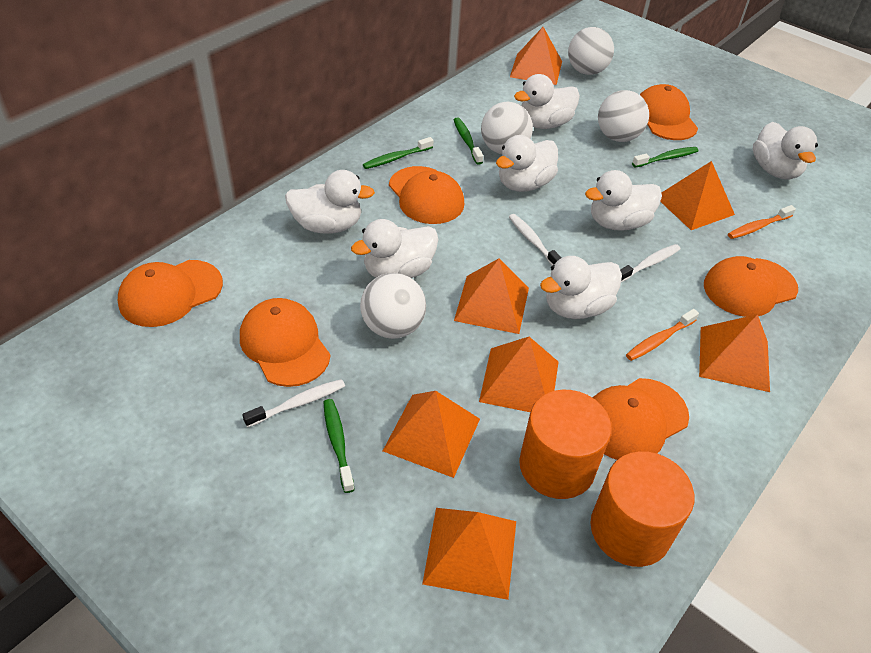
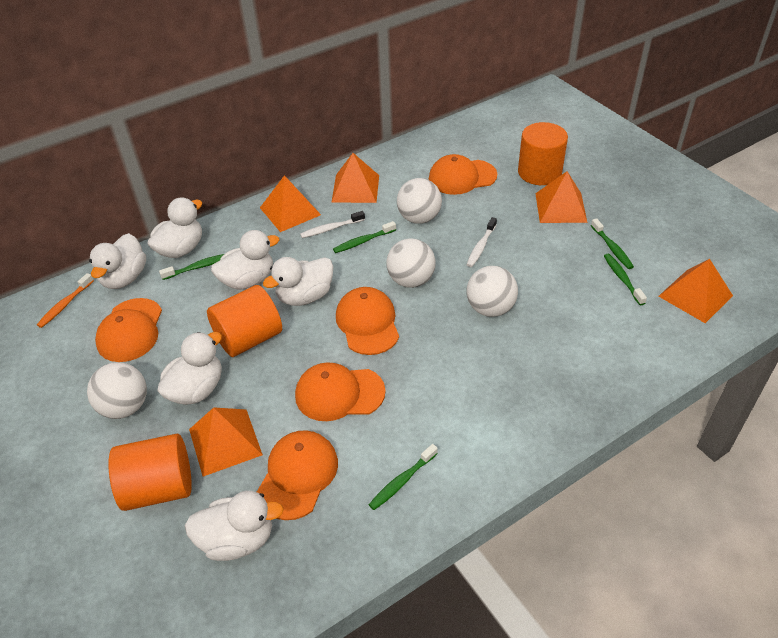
green toothbrush: 4 -> 5
orange cap: 6 -> 5
orange cylinder: 2 -> 3
orange pyramid: 7 -> 5
orange toothbrush: 2 -> 1
white duck: 7 -> 6
white toothbrush: 3 -> 2

